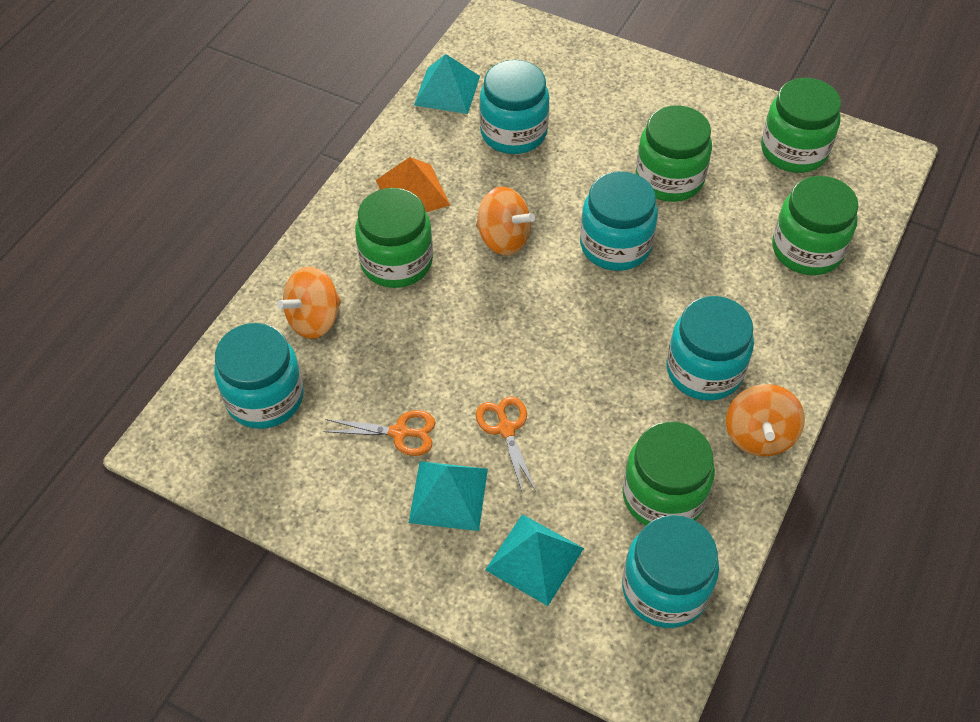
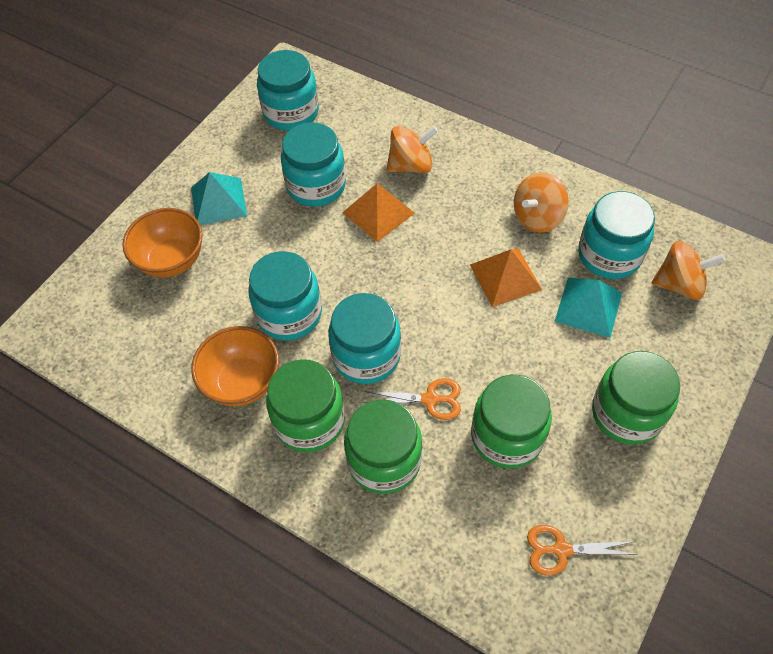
green jar: 5 -> 4
orange bowl: 0 -> 2
orange pyramid: 1 -> 2
turquoise pyramid: 3 -> 2

